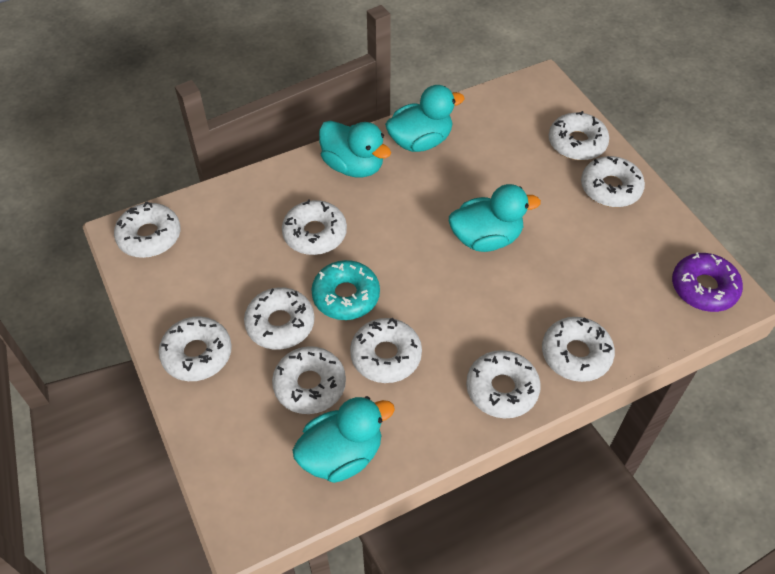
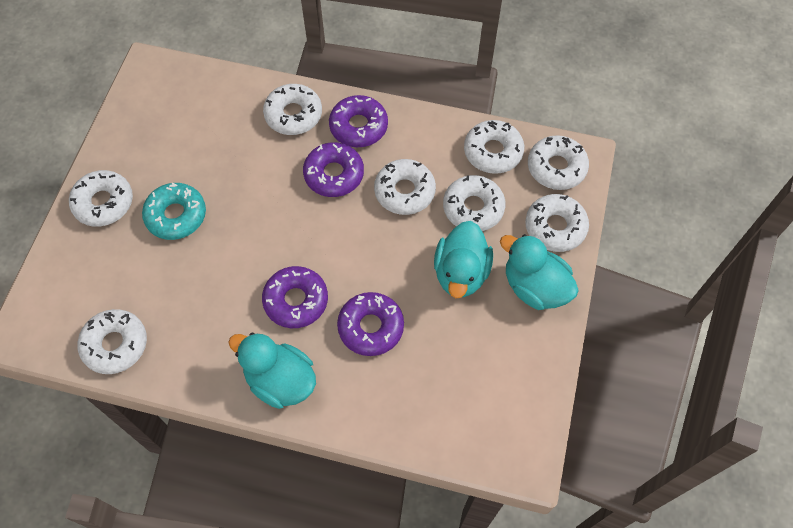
purple donut: 1 -> 4
turquoise duck: 4 -> 3
white donut: 10 -> 8

